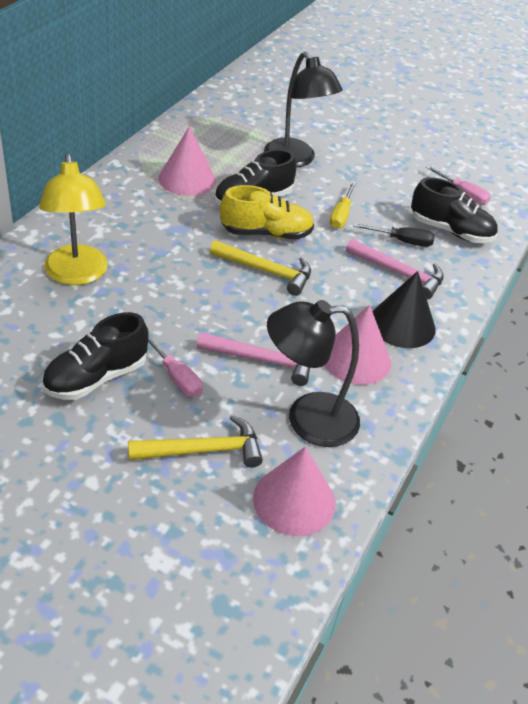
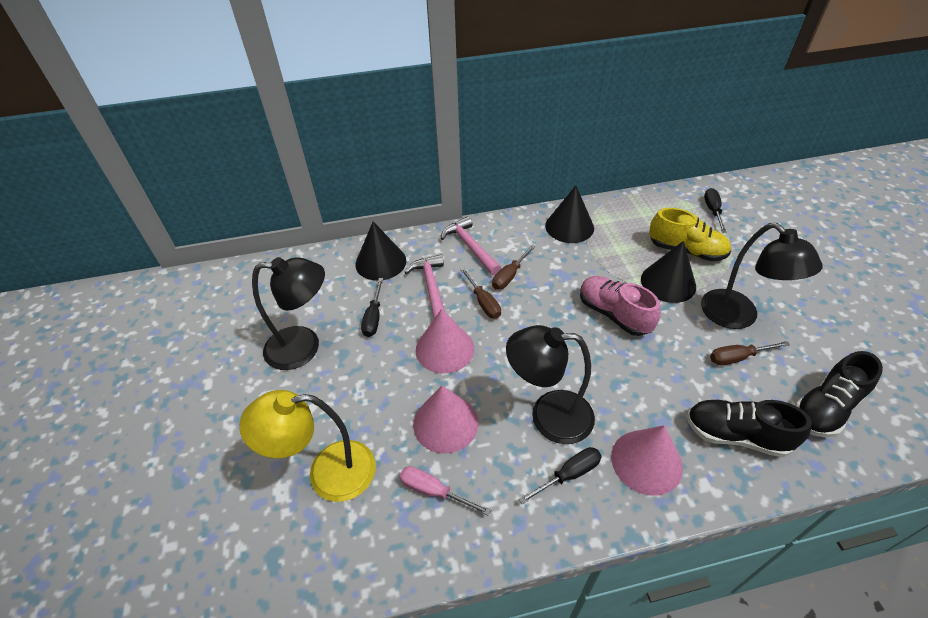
black cone: 1 -> 3
black lamp: 2 -> 3
black screwdriver: 1 -> 3
black shoe: 3 -> 2
brown screwdriver: 0 -> 3
pink screwdriver: 2 -> 1
pink shoe: 0 -> 1
yellow hammer: 2 -> 0
yellow screwdriver: 1 -> 0

